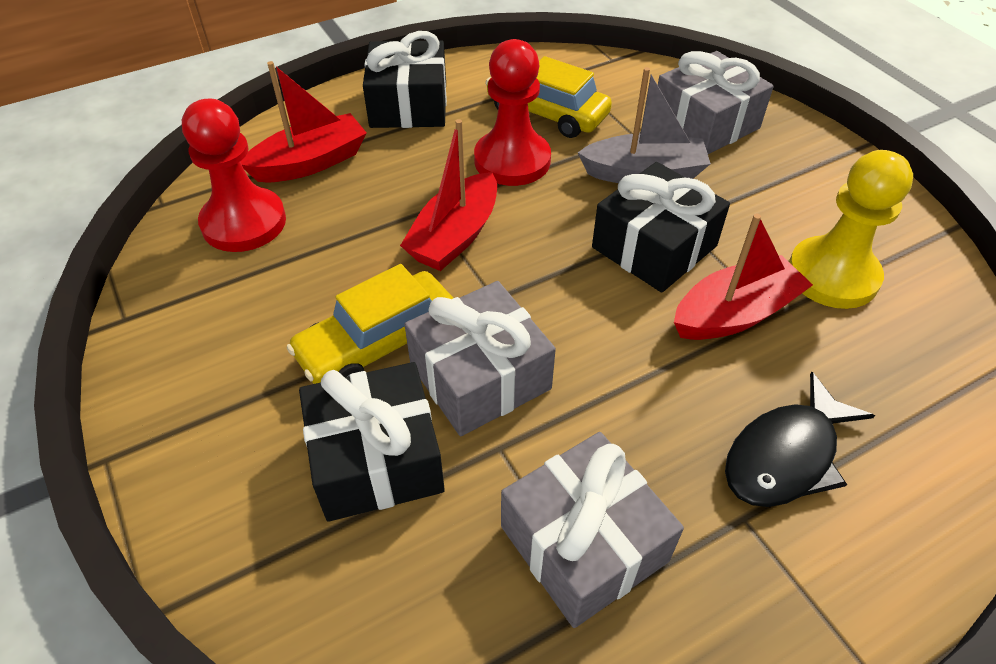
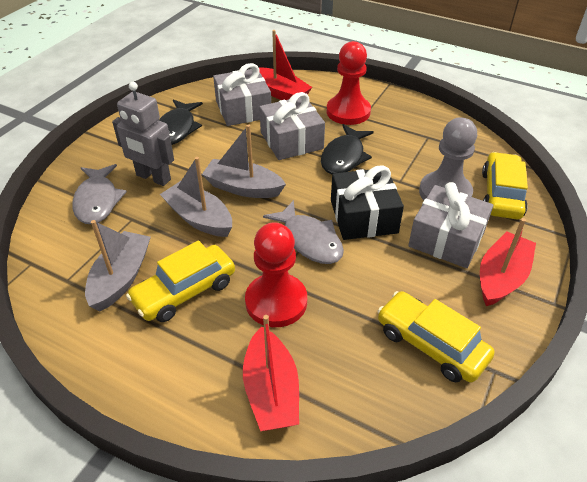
black fish: 1 -> 2
black gift: 3 -> 1
grey boat: 1 -> 3
grey fish: 0 -> 2
grey pawn: 0 -> 1
grey robot: 0 -> 1
yellow car: 2 -> 3
yellow pawn: 1 -> 0

